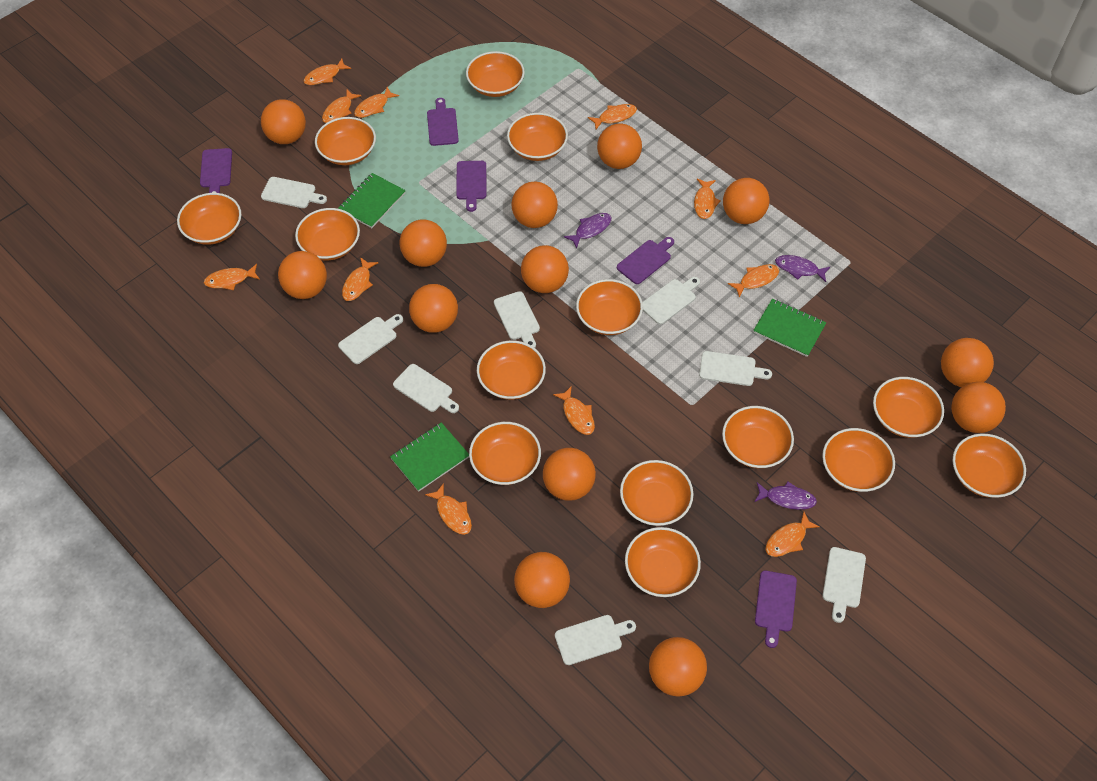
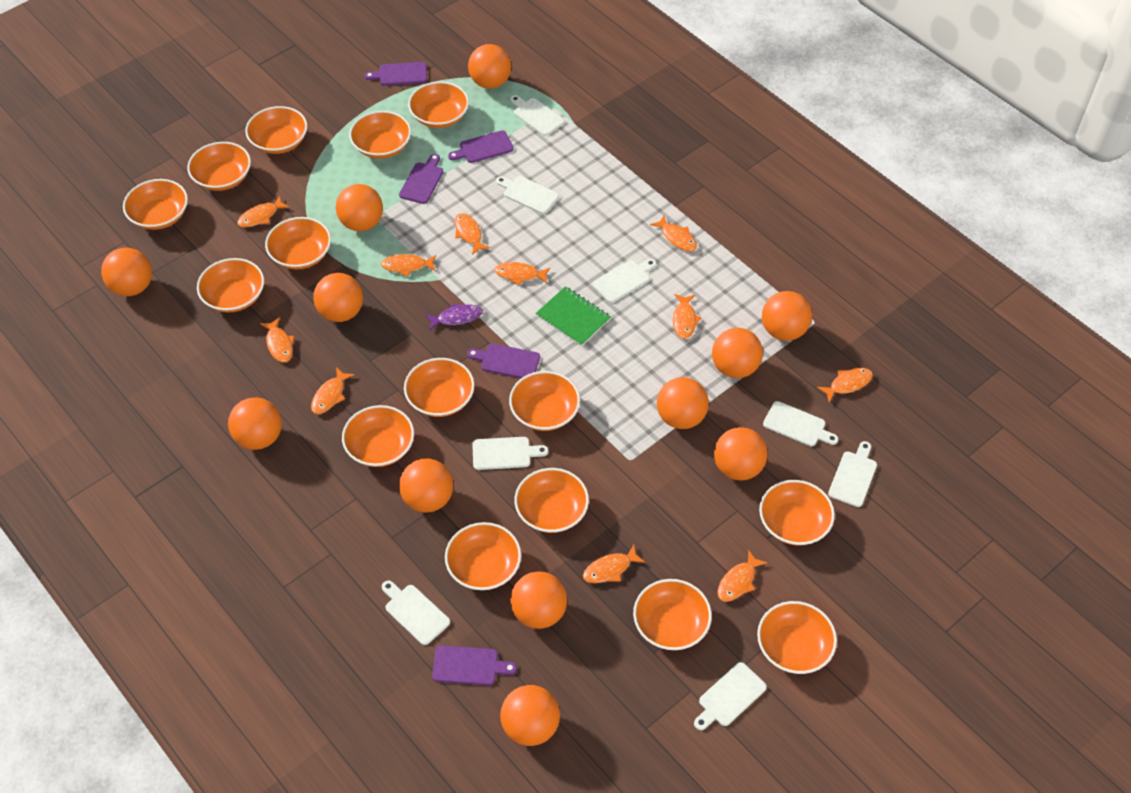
green notebook: 3 -> 1
orange ball: 13 -> 12
orange bowl: 14 -> 15
purple fish: 3 -> 1

